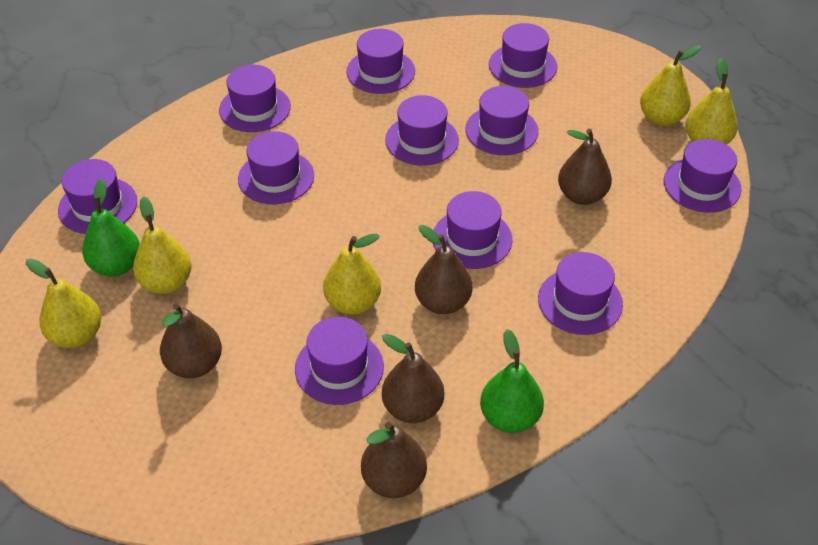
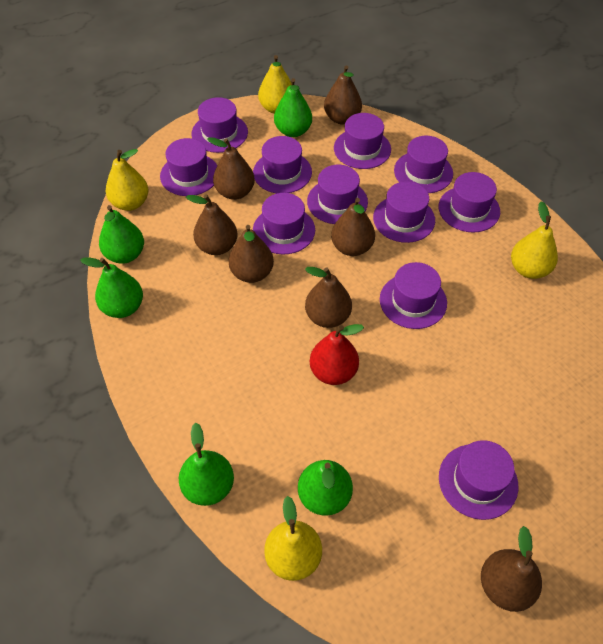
brown pear: 5 -> 7
green pear: 2 -> 5
red pear: 0 -> 1
yellow pear: 5 -> 4

